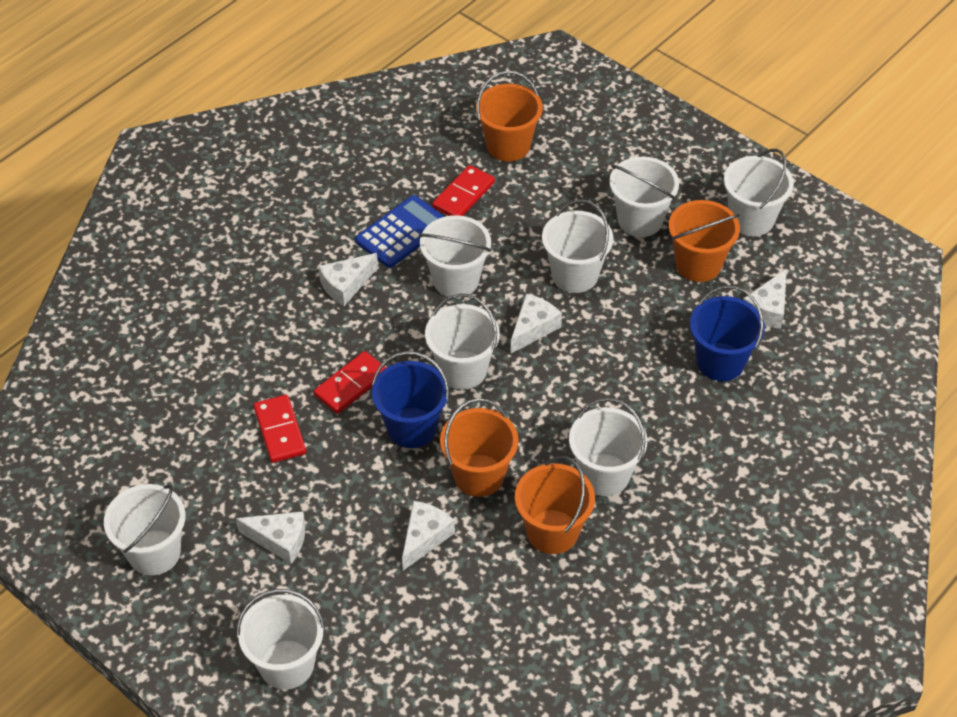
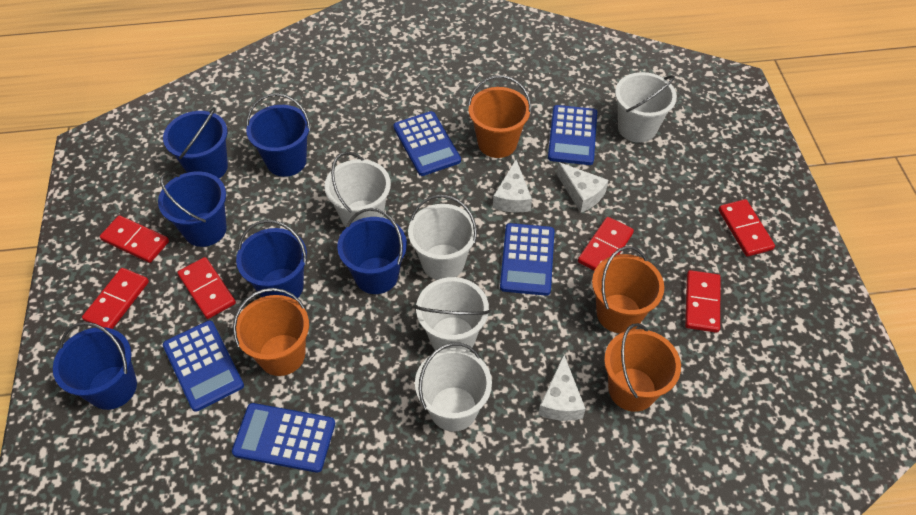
blue bucket: 2 -> 6
blue calculator: 1 -> 5
red domino: 3 -> 6
white bucket: 8 -> 5
white cheese: 5 -> 3

